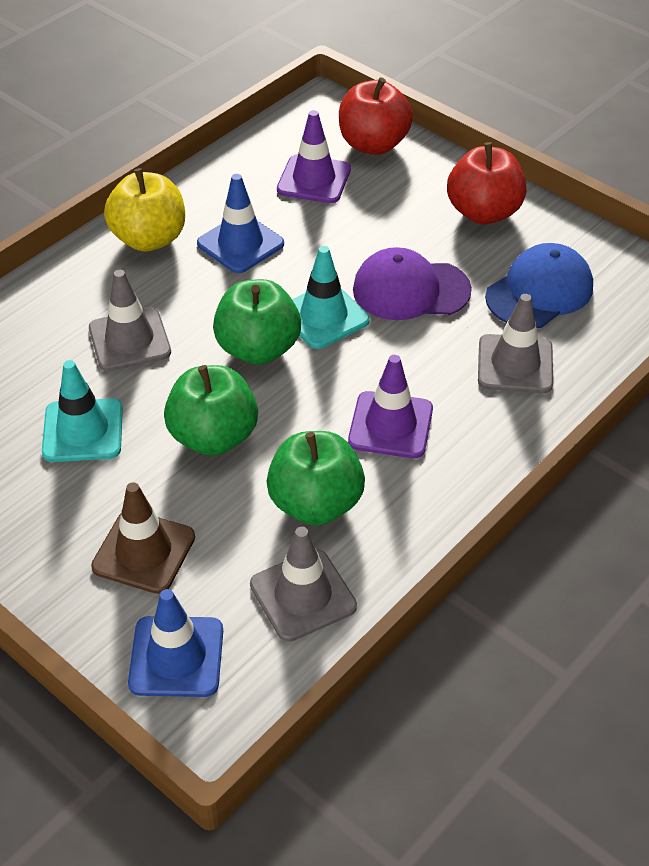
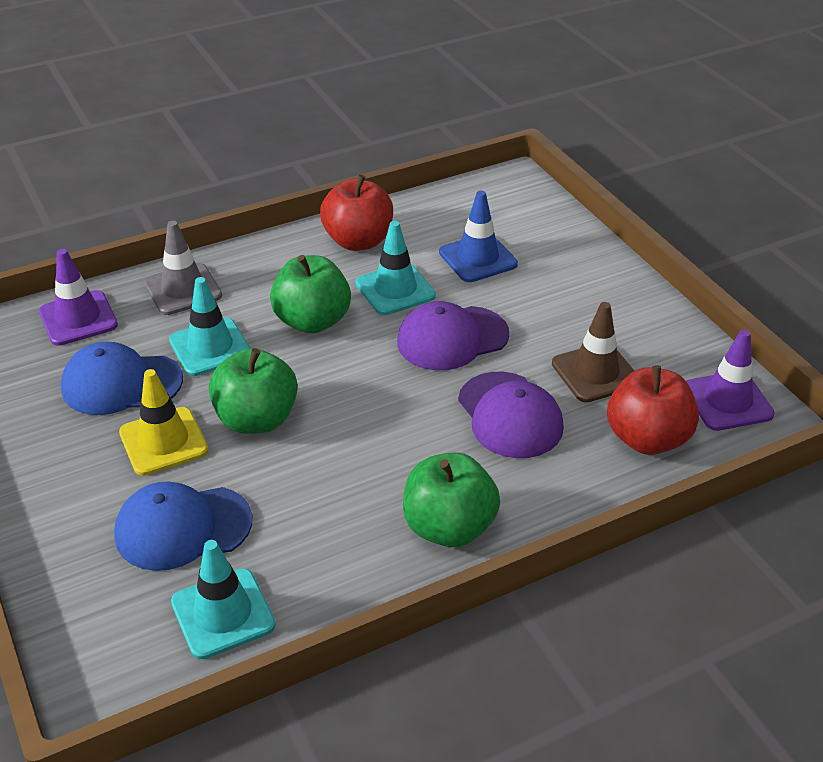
blue cap: 1 -> 2
blue traffic cone: 2 -> 1
grey traffic cone: 3 -> 1
purple cap: 1 -> 2
turquoise traffic cone: 2 -> 3
yellow apple: 1 -> 0
yellow traffic cone: 0 -> 1

